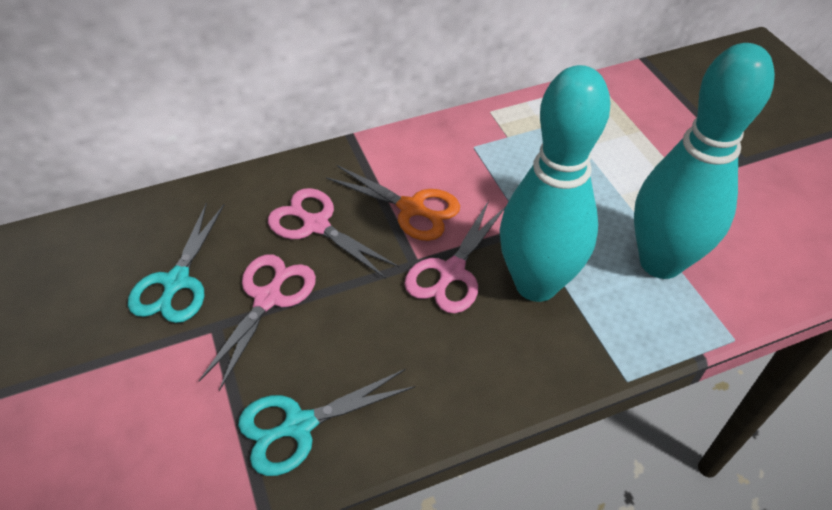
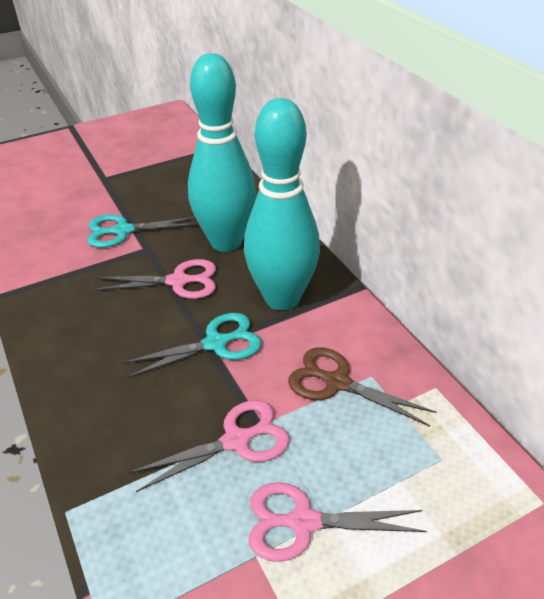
brown scissors: 0 -> 1
orange scissors: 1 -> 0

